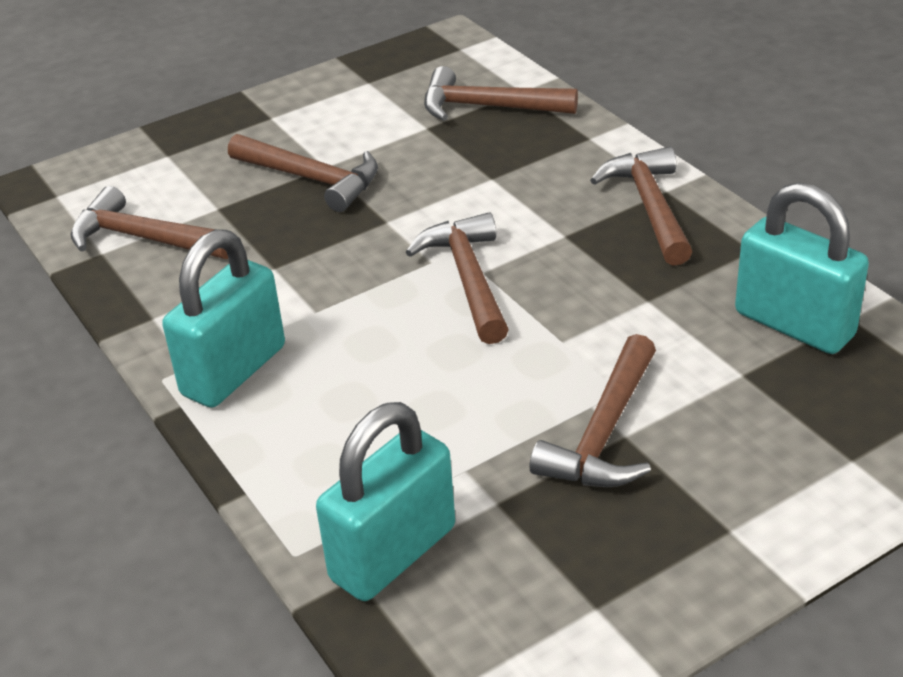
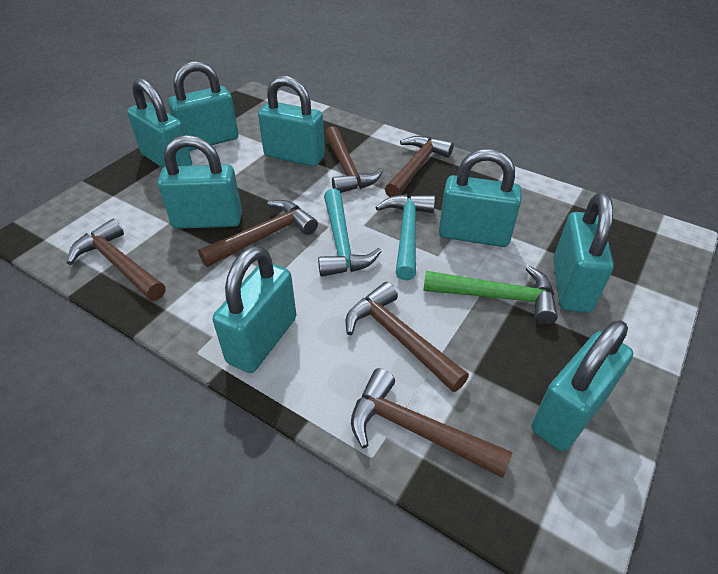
green hammer: 0 -> 1
turquoise hammer: 0 -> 2
turquoise padlock: 3 -> 8

